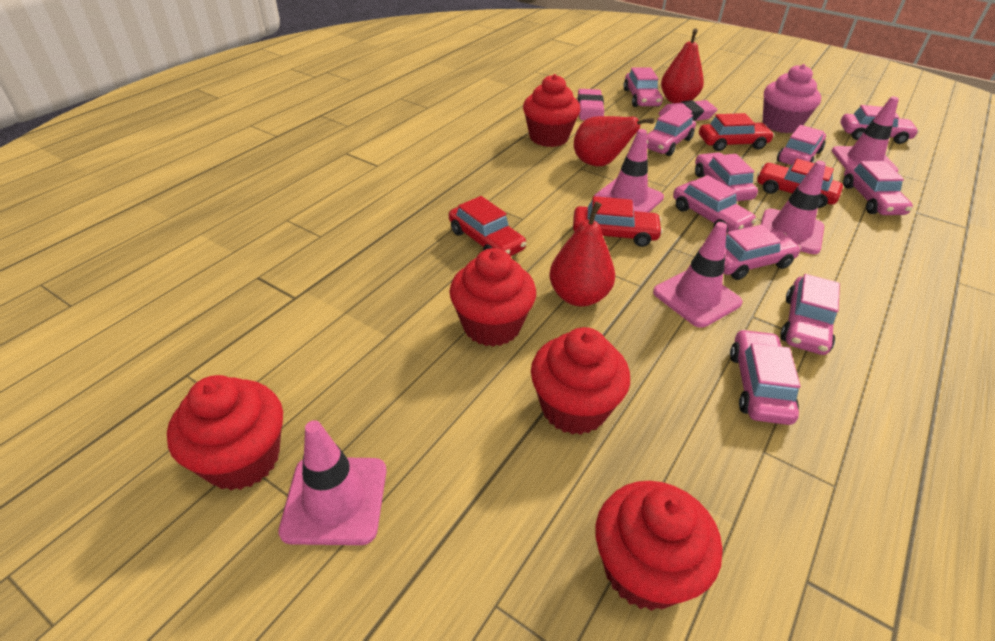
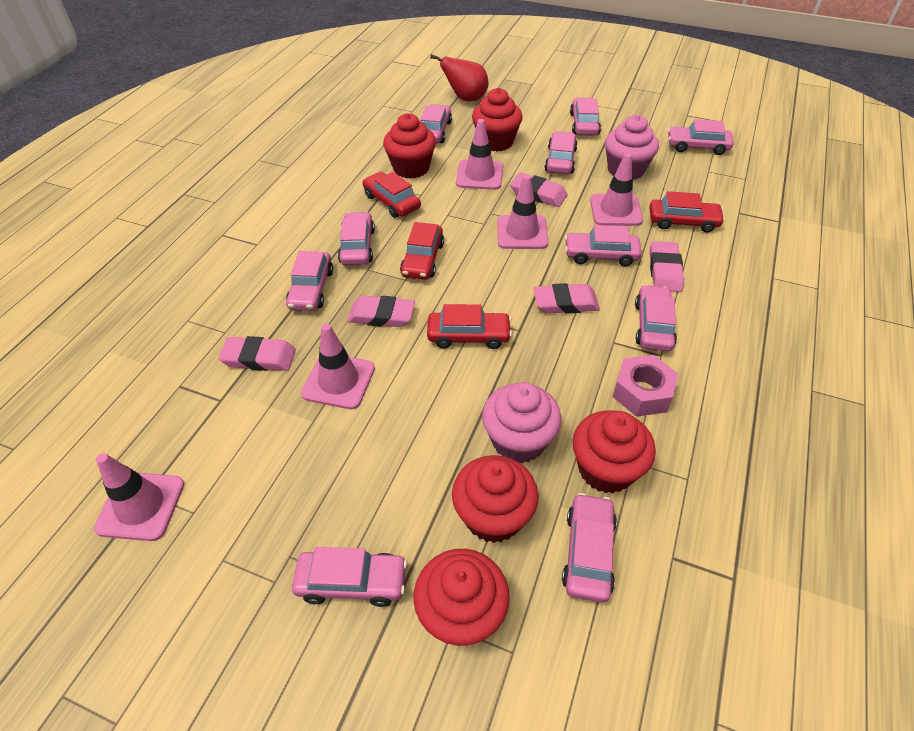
pink cupcake: 1 -> 2
pink eraser: 2 -> 5
pink nut: 0 -> 1
red pear: 3 -> 1

